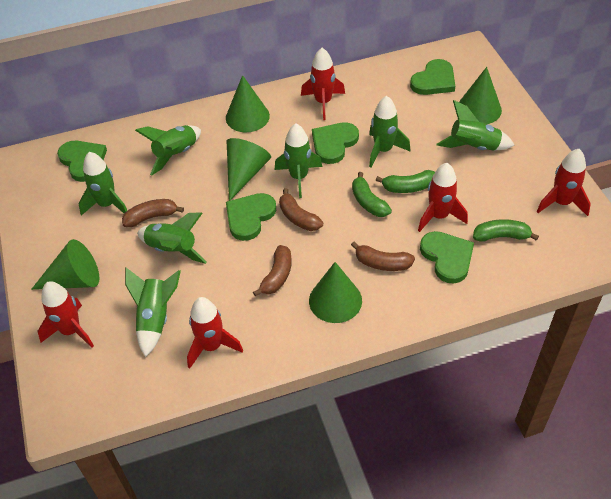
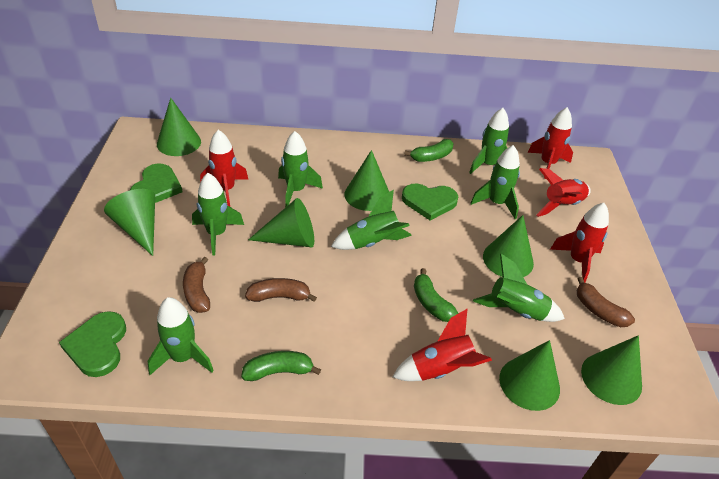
brown banana: 4 -> 3
green cone: 5 -> 7
green heart: 5 -> 3

